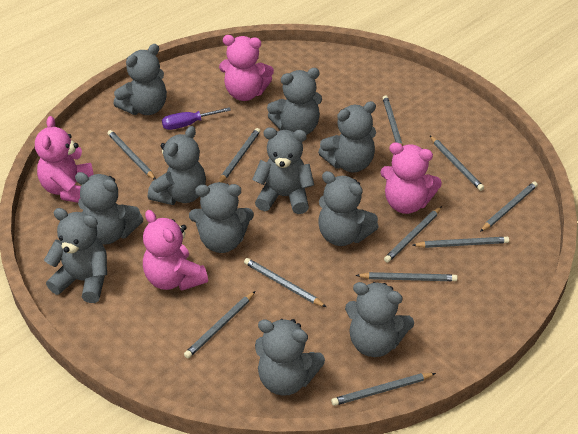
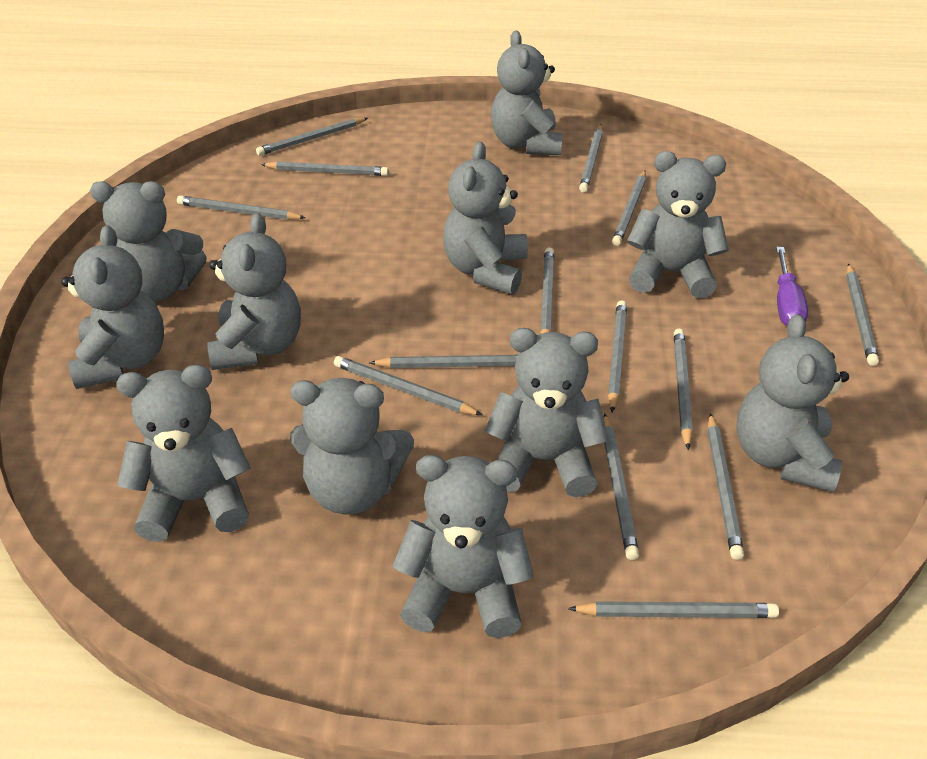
grey pencil: 11 -> 14
pink teddy bear: 4 -> 0

